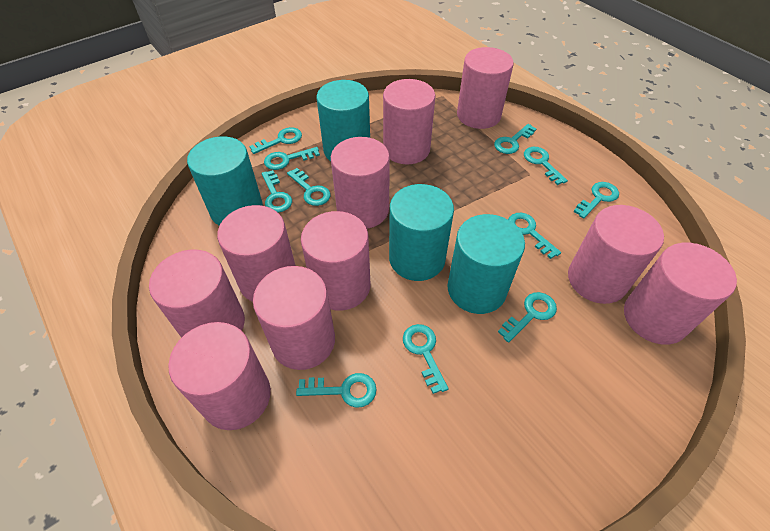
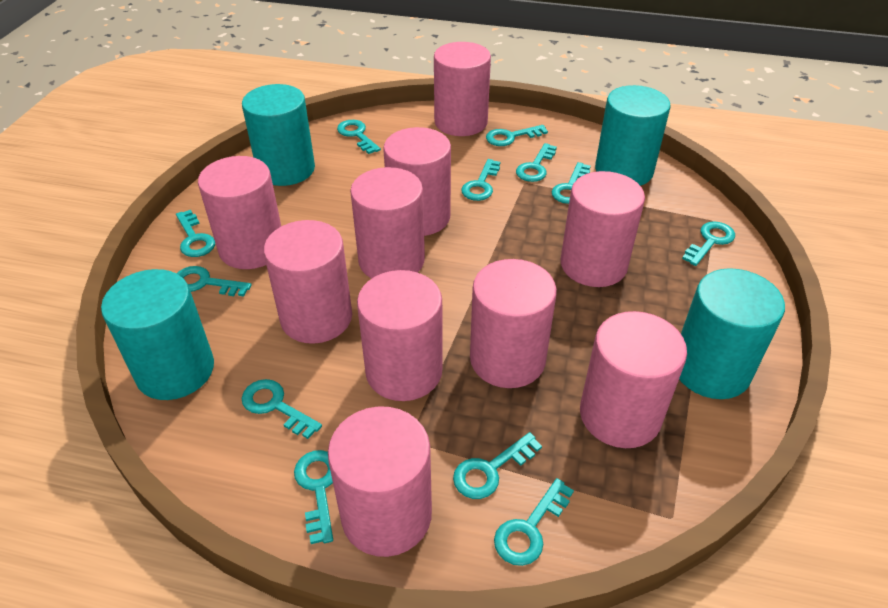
turquoise key: 11 -> 12

